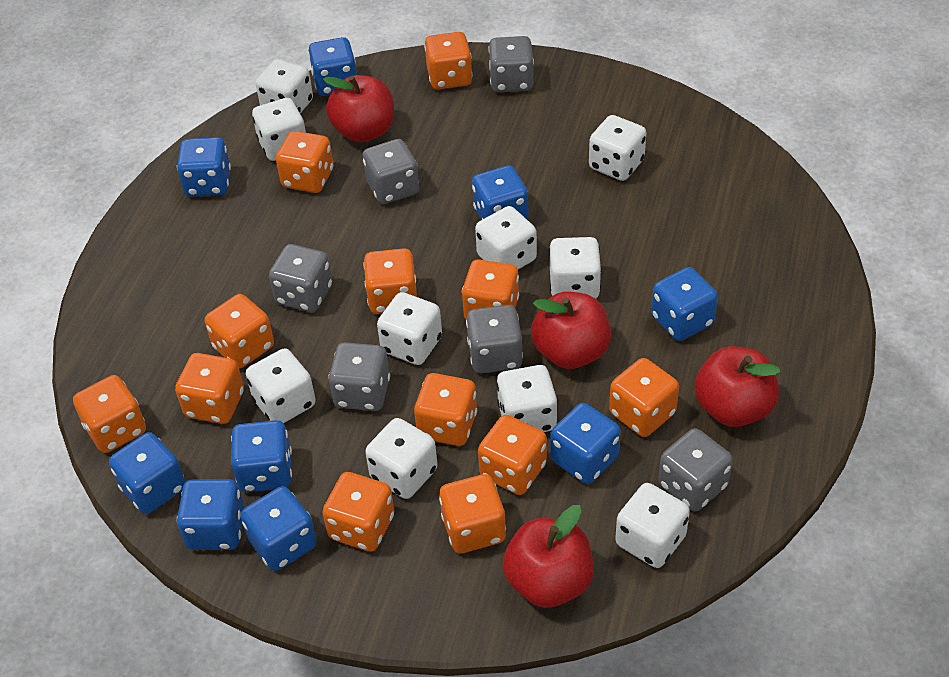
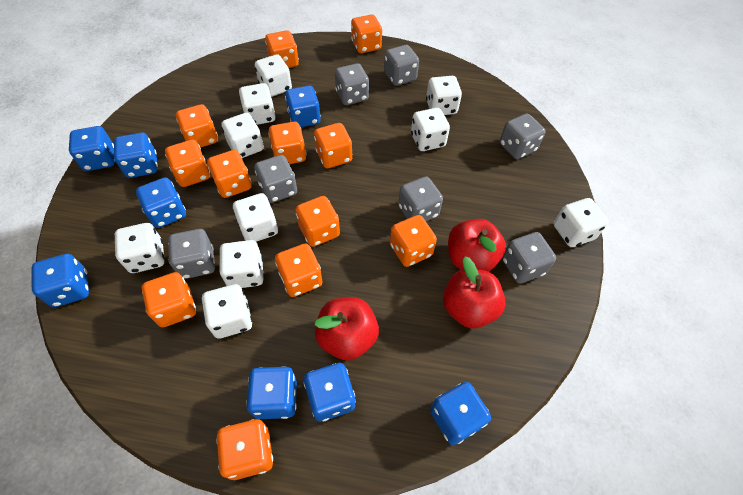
blue dice: 9 -> 8
grey dice: 6 -> 7
red apple: 4 -> 3

